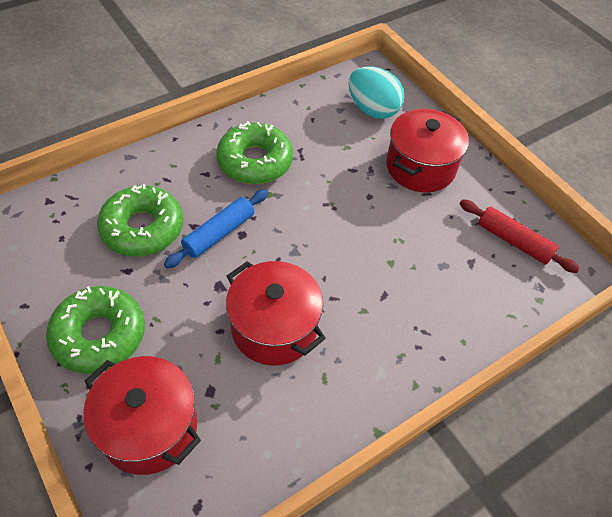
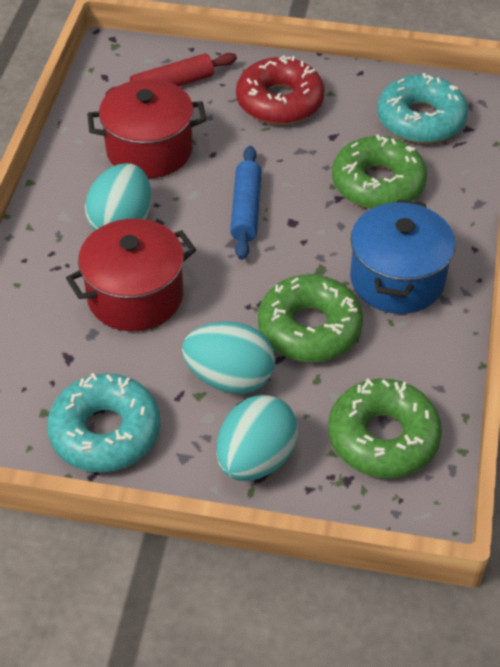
blue pot: 0 -> 1
red donut: 0 -> 1
red pot: 3 -> 2
turquoise donut: 0 -> 2
turquoise egg: 1 -> 3

